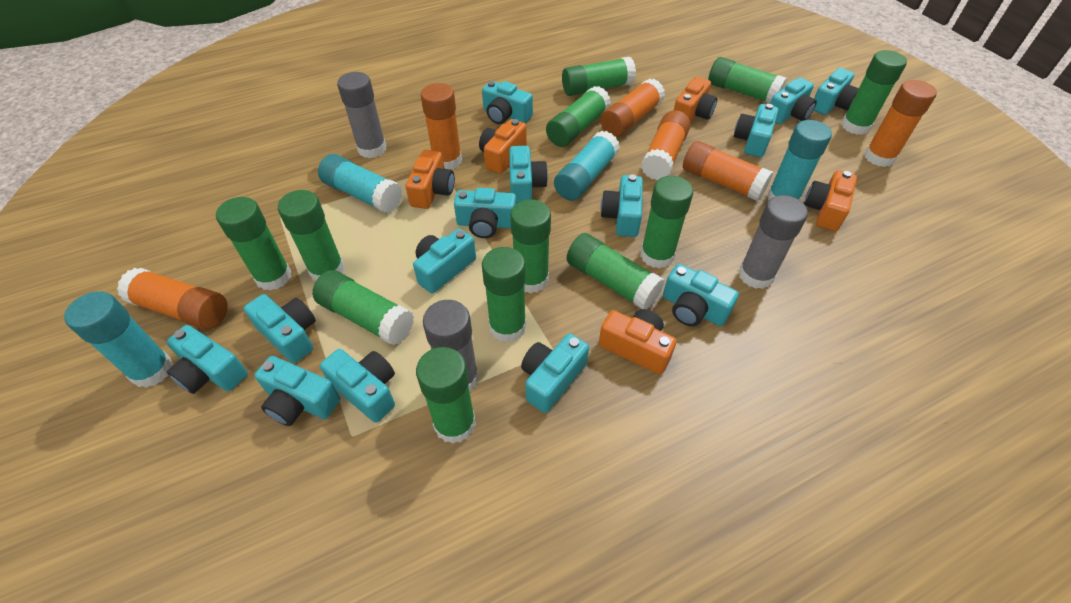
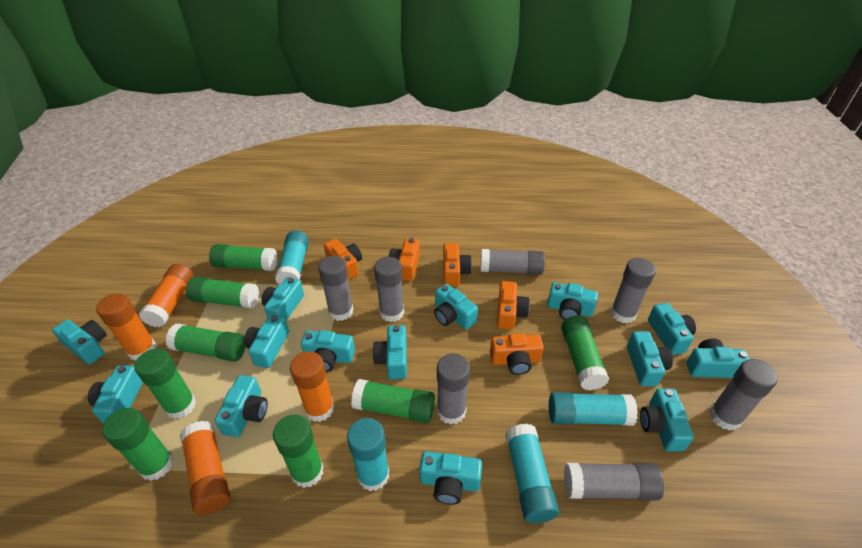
green glue stick: 12 -> 8
grey glue stick: 3 -> 7
orange glue stick: 6 -> 4

